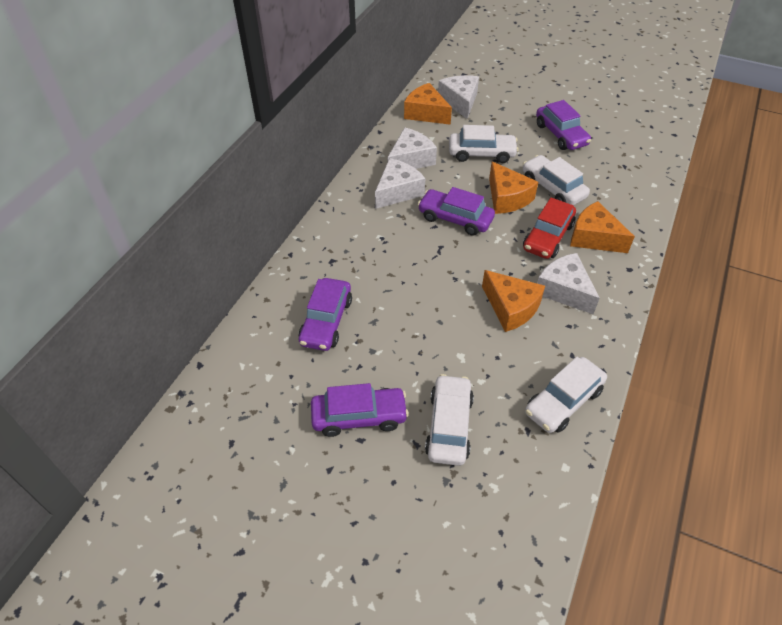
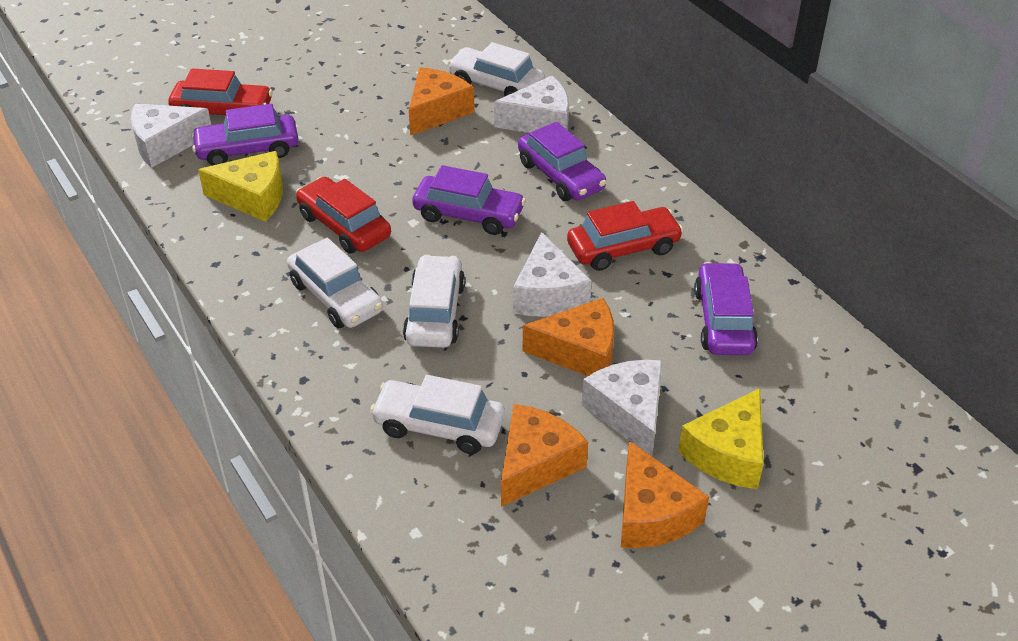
red car: 1 -> 3
yellow cheese: 0 -> 2

